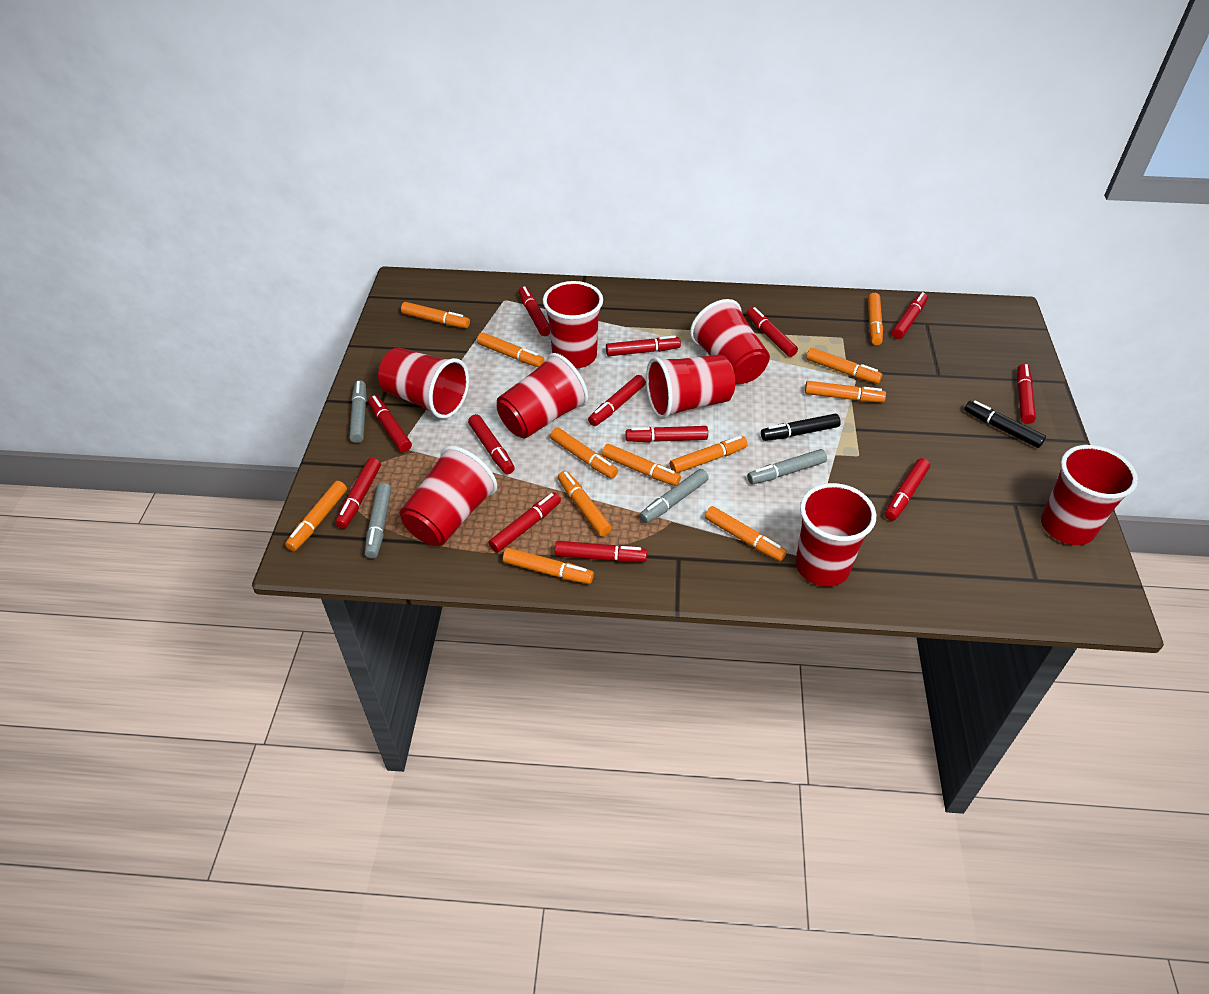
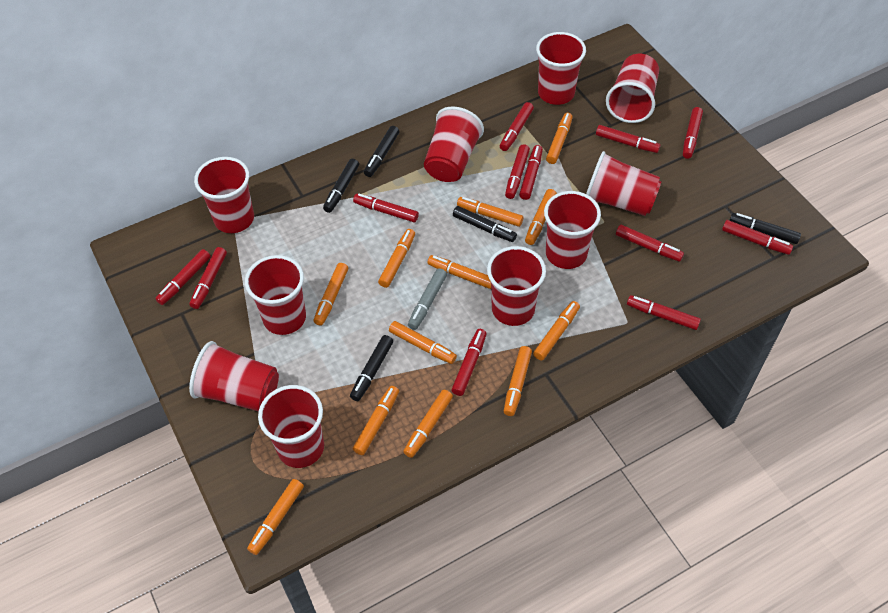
black marker: 2 -> 5
grey marker: 4 -> 1
red cup: 8 -> 10
red marker: 13 -> 12

